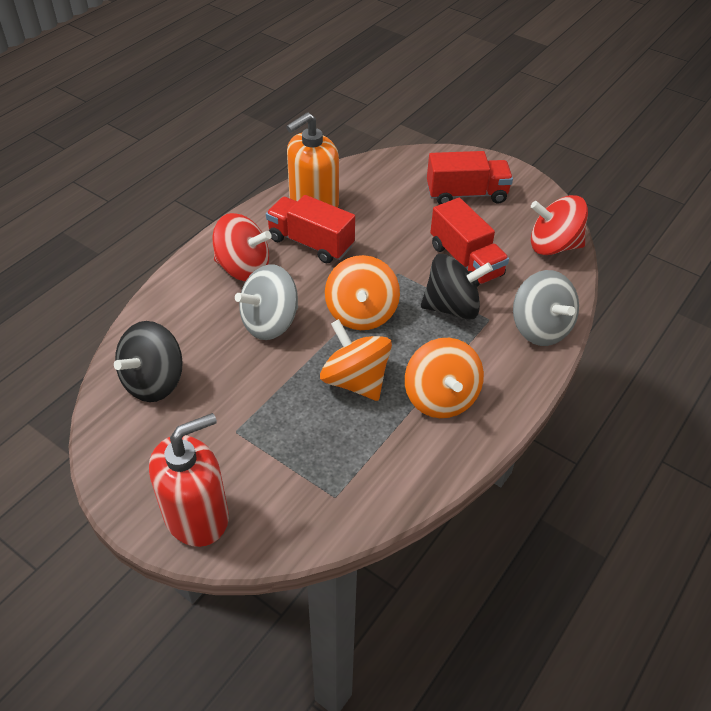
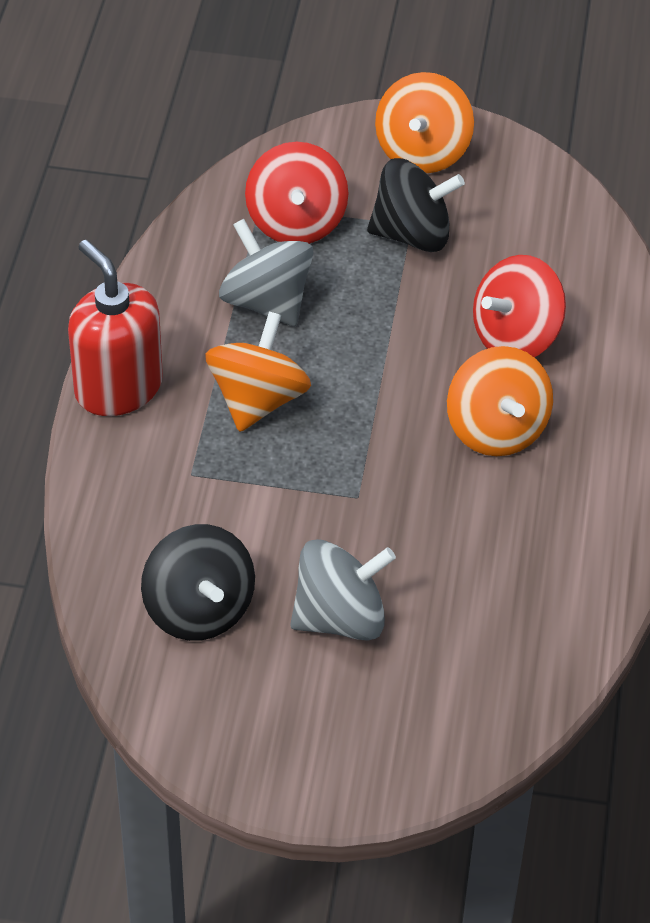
orange soap dispenser: 1 -> 0
red truck: 3 -> 0

